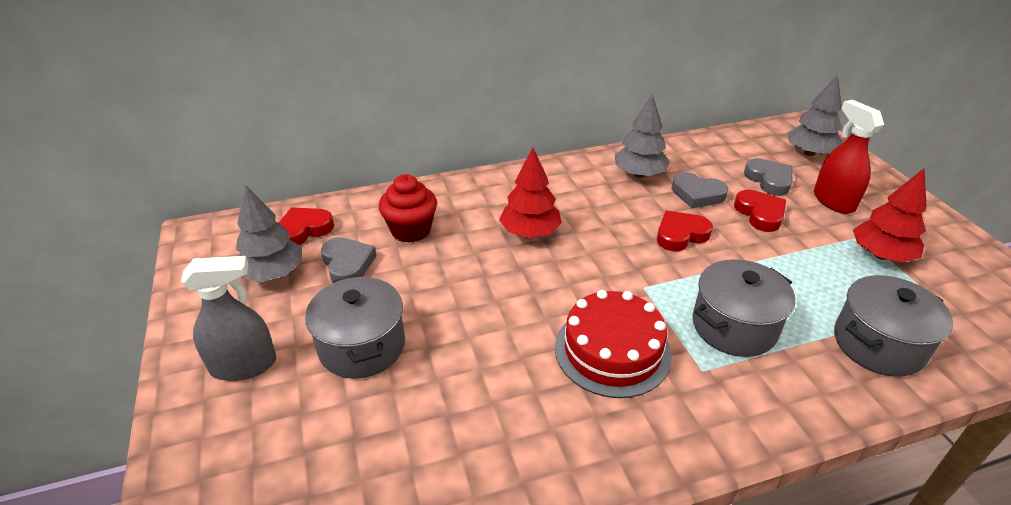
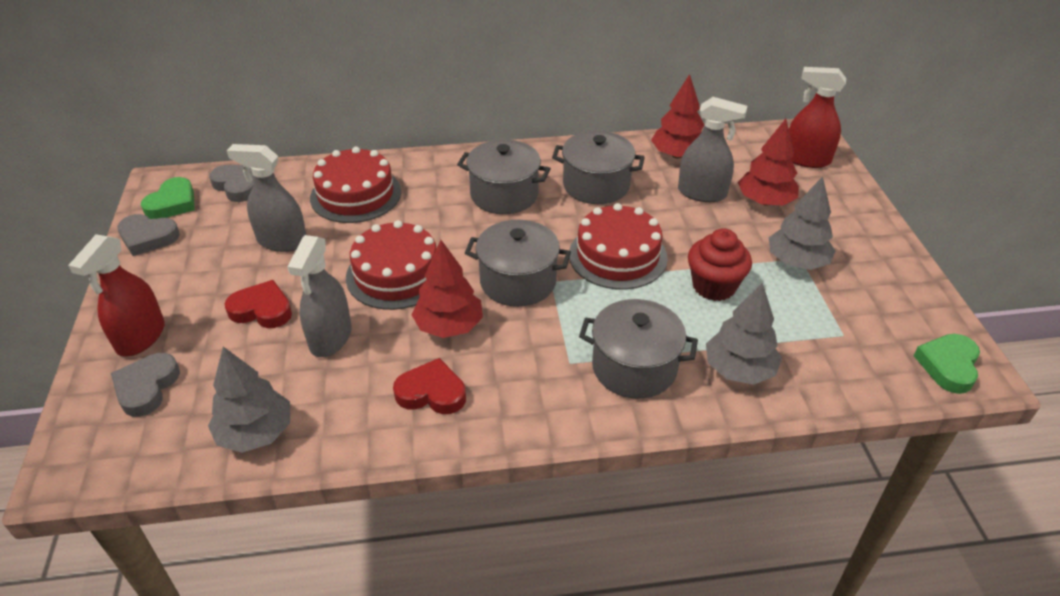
green heart: 0 -> 2
grey pot: 3 -> 4
grey spray bottle: 1 -> 3
red cake: 1 -> 3
red heart: 3 -> 2
red spray bottle: 1 -> 2
red tree: 2 -> 3

